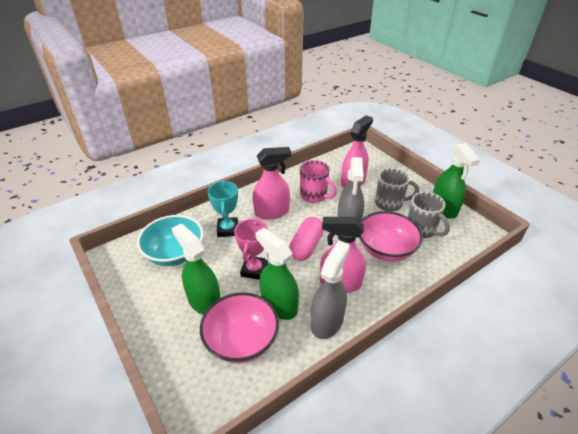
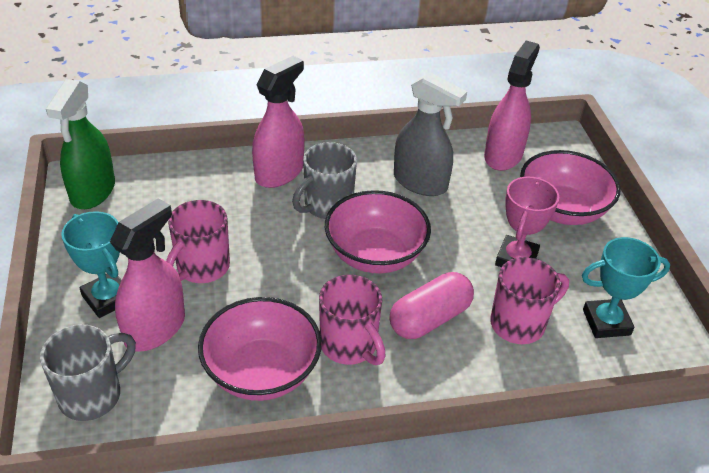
green spray bottle: 3 -> 1
grey spray bottle: 2 -> 1
pink bowl: 2 -> 3
pink mug: 1 -> 3
turquoise bowl: 1 -> 0
turquoise trophy: 1 -> 2

